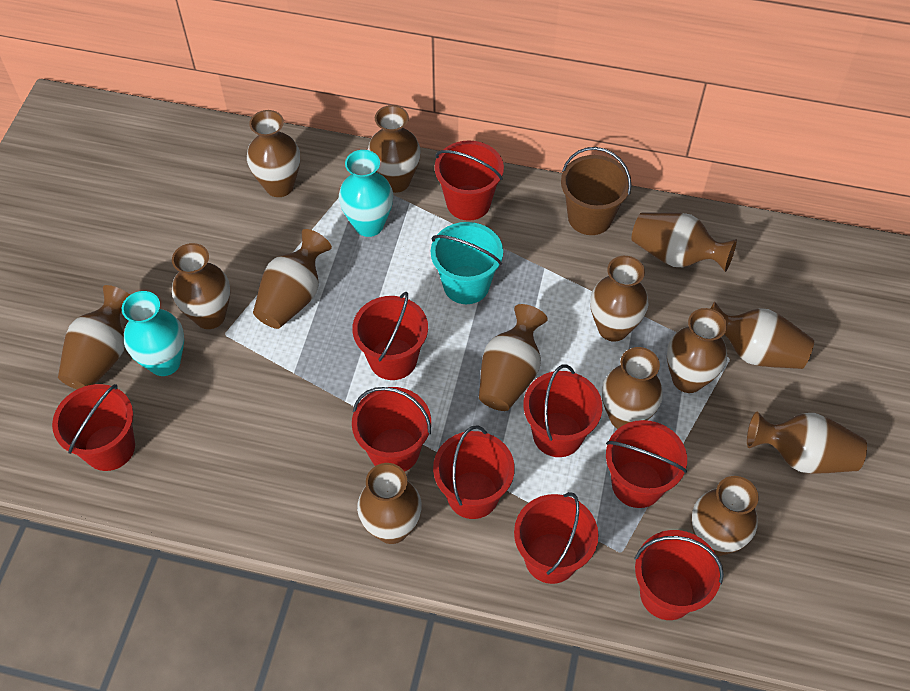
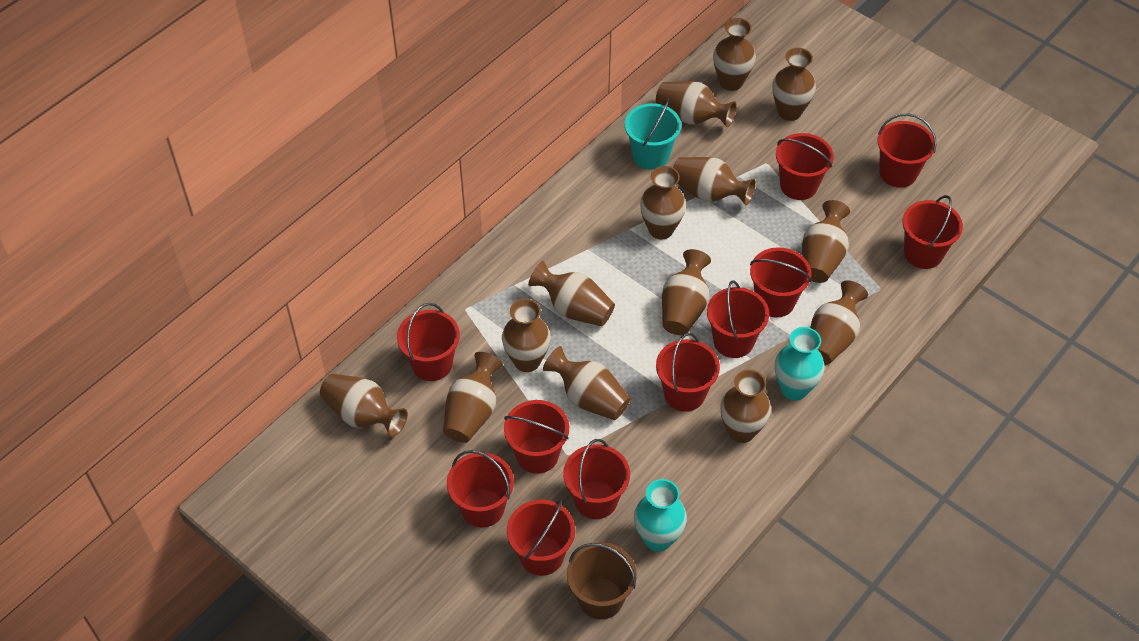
red bucket: 9 -> 11

